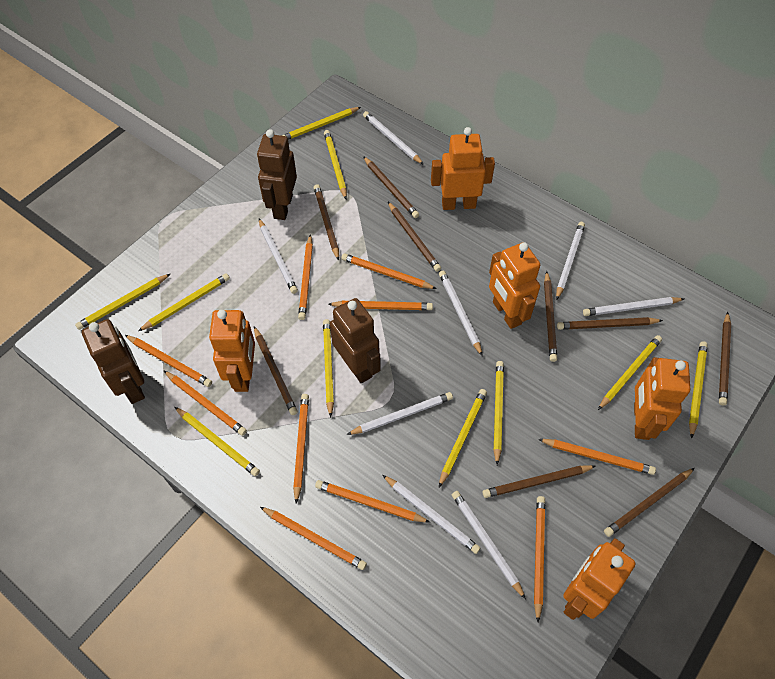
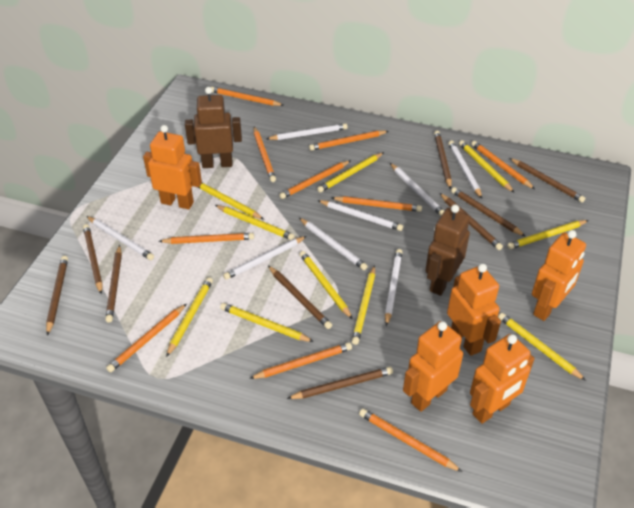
brown robot: 3 -> 2

